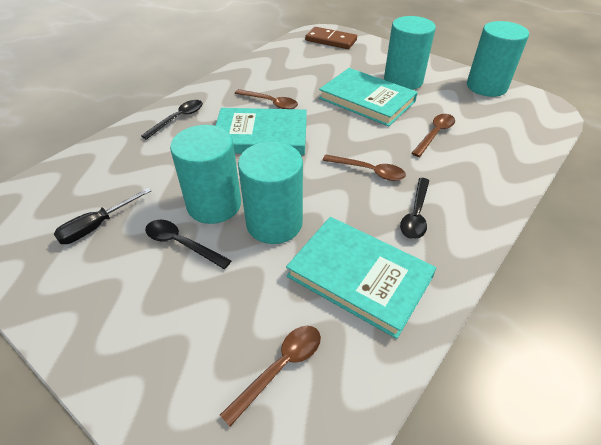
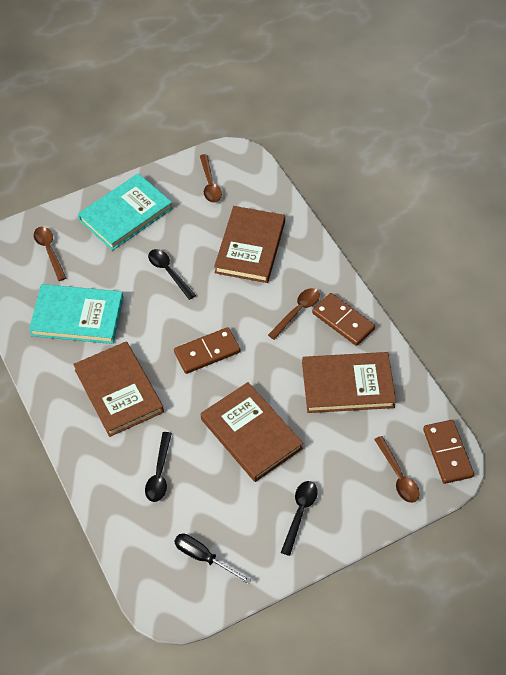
brown book: 0 -> 4
brown domino: 1 -> 3
turquoise book: 3 -> 2
turquoise cylinder: 4 -> 0

